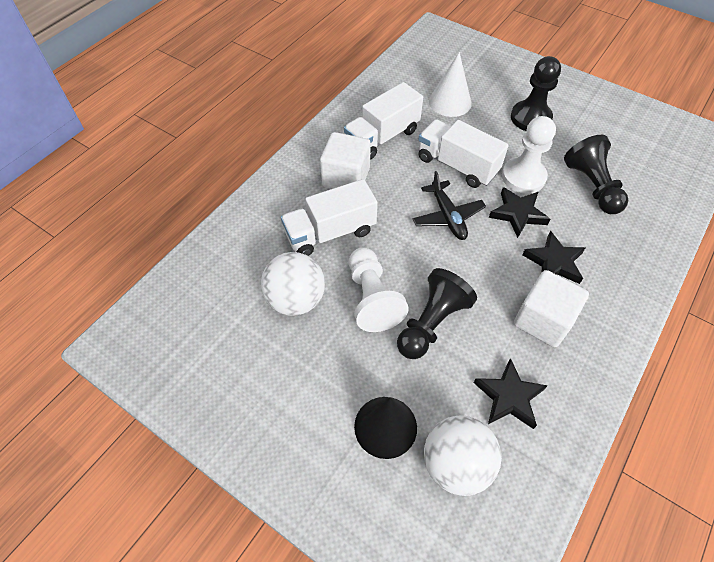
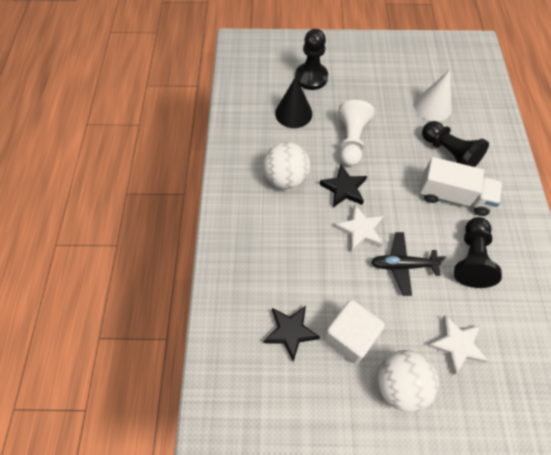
black star: 3 -> 2
white cube: 2 -> 1
white pawn: 2 -> 1
white star: 0 -> 2
white truck: 3 -> 1

